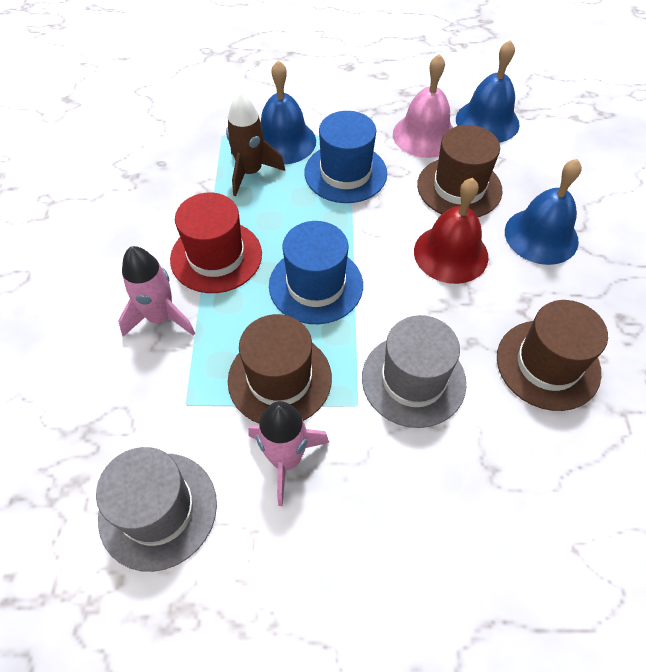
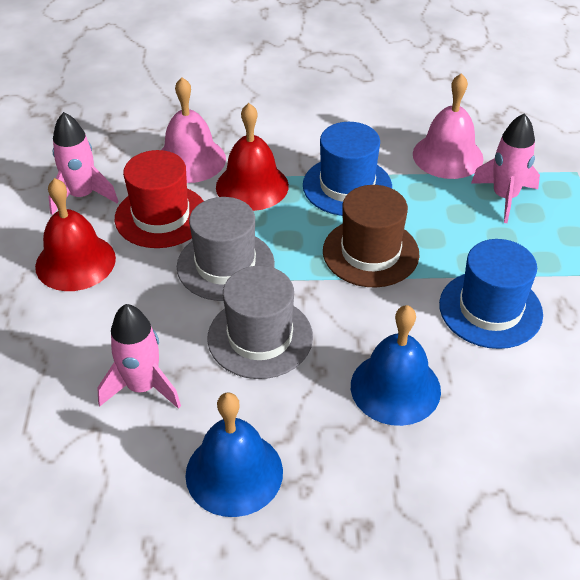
blue bell: 3 -> 2
brown hat: 3 -> 1
brown rocket: 1 -> 0
pink bell: 1 -> 2
pink rocket: 2 -> 3
red bell: 1 -> 2

